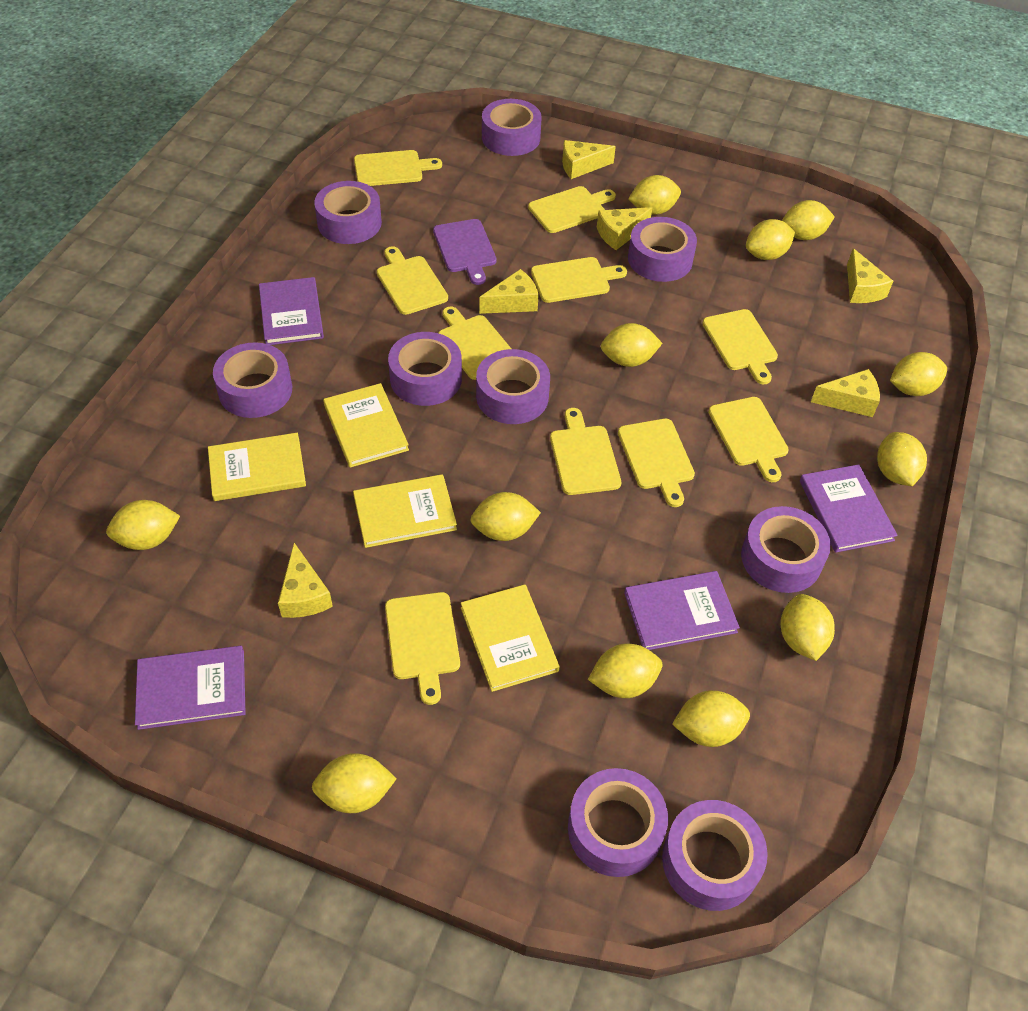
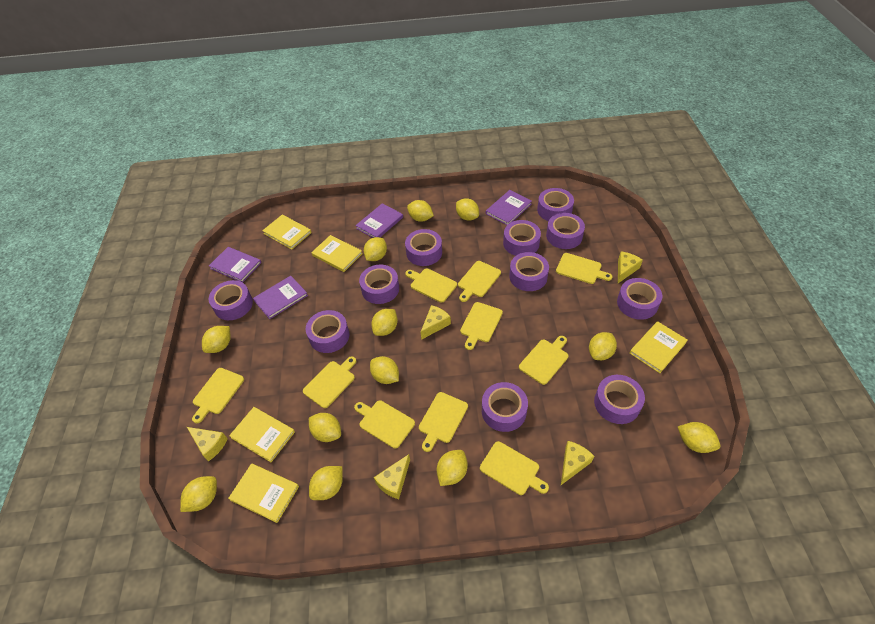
purple cutting board: 1 -> 0
purple tape: 9 -> 11
yellow book: 4 -> 5
yellow cheese: 6 -> 5

